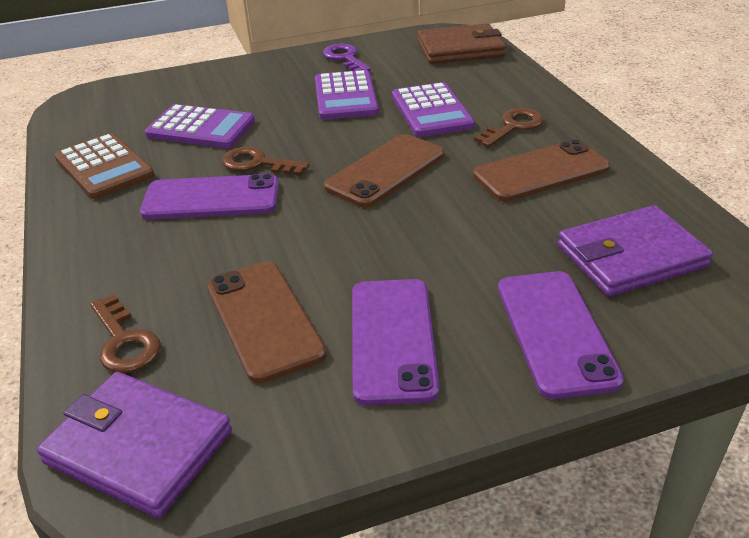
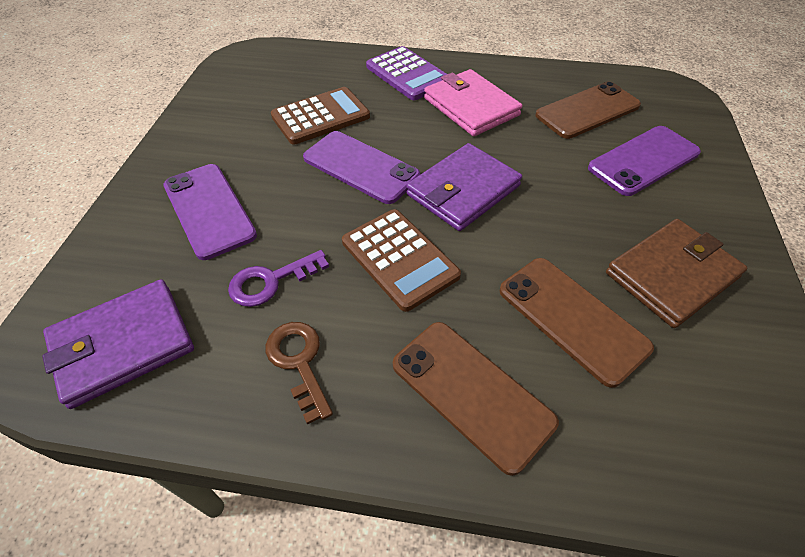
brown calculator: 1 -> 2
brown key: 3 -> 1
pink wallet: 0 -> 1
purple calculator: 3 -> 1

